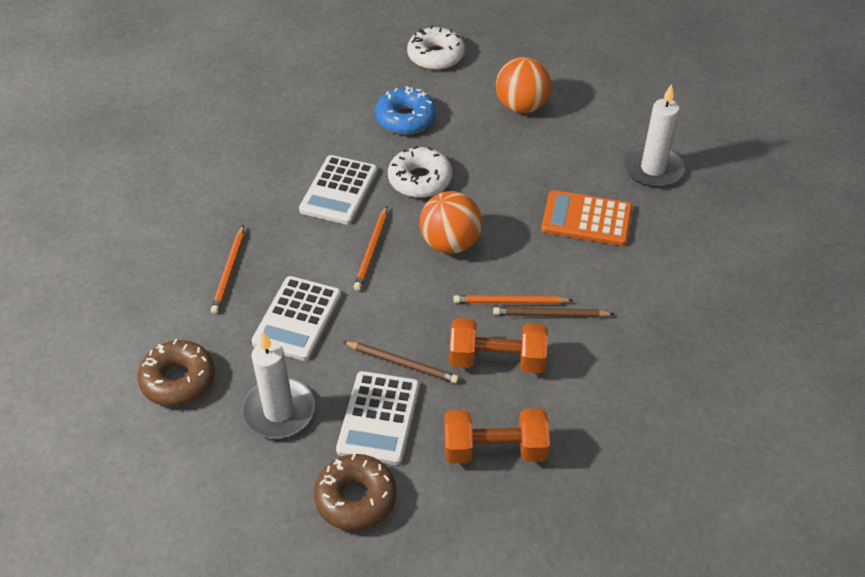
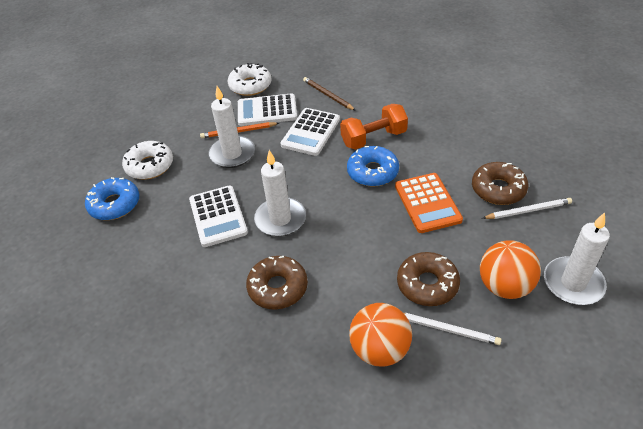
blue donut: 1 -> 2
brown donut: 2 -> 3
brown pencil: 2 -> 1
orange dumbbell: 2 -> 1
orange pencil: 3 -> 1
white candle: 2 -> 3
white pencil: 0 -> 2

